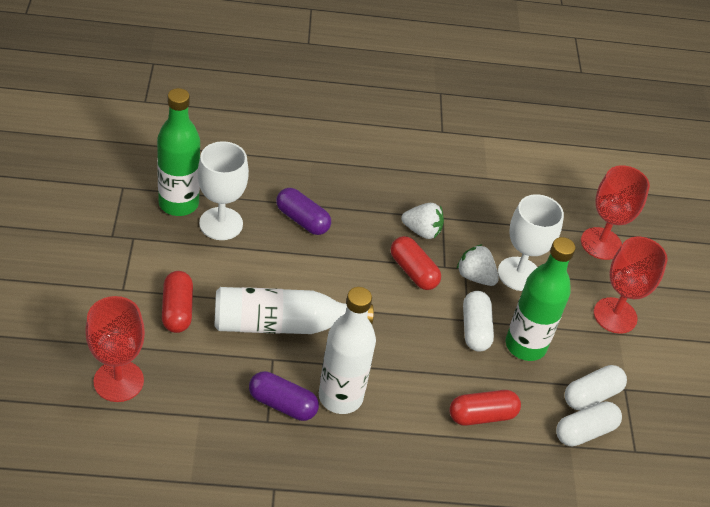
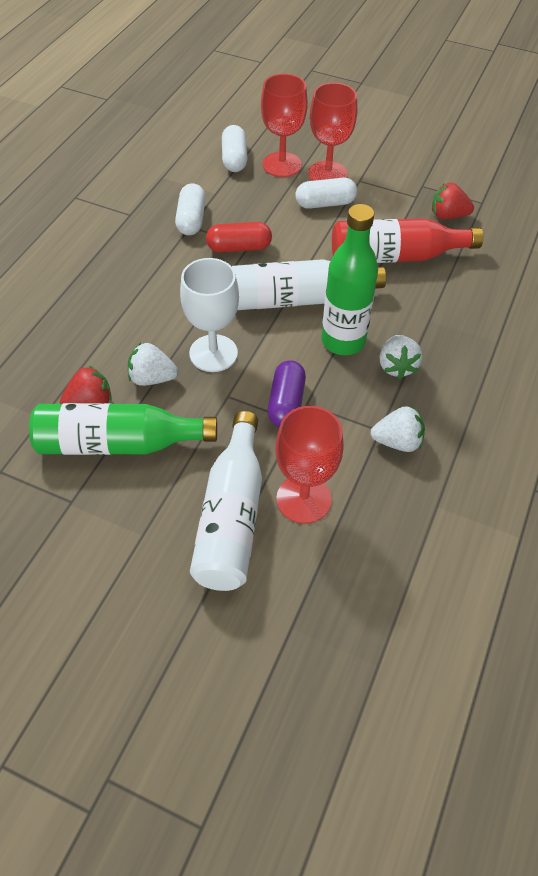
purple capsule: 2 -> 1
red bottle: 0 -> 1
red capsule: 3 -> 1
red strawberry: 0 -> 2
white goblet: 2 -> 1
white strawberry: 2 -> 3

